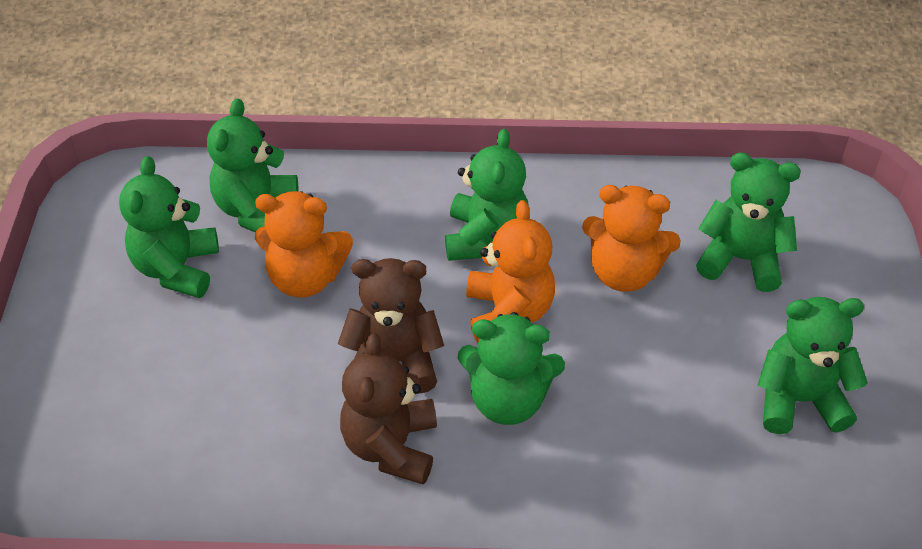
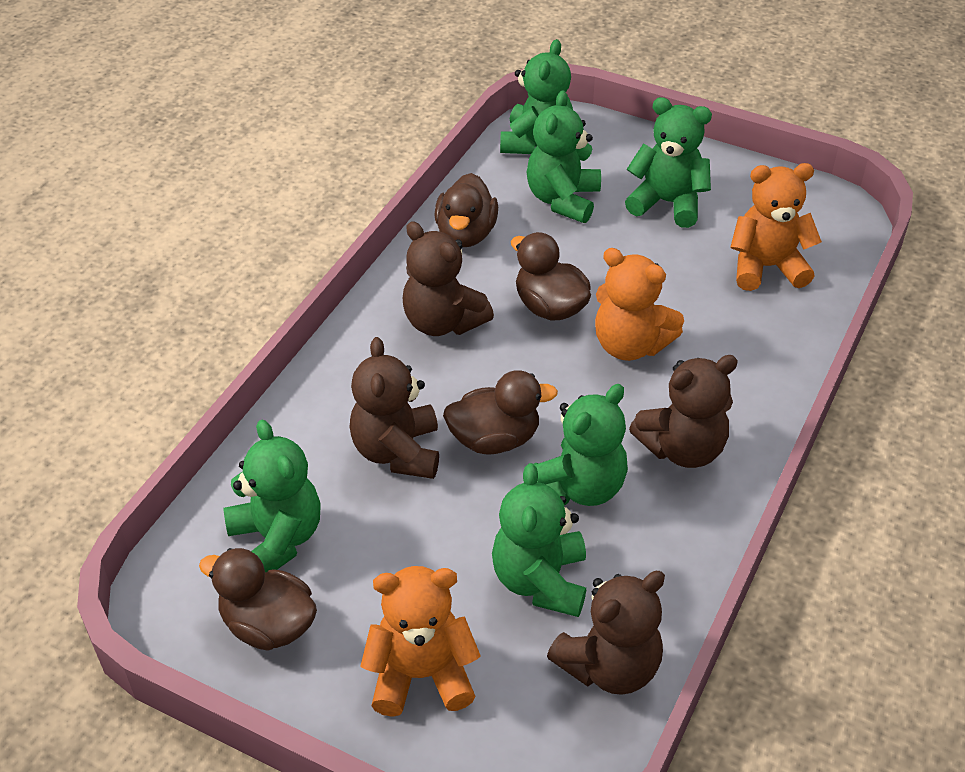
brown duck: 0 -> 4
brown teddy bear: 2 -> 4

